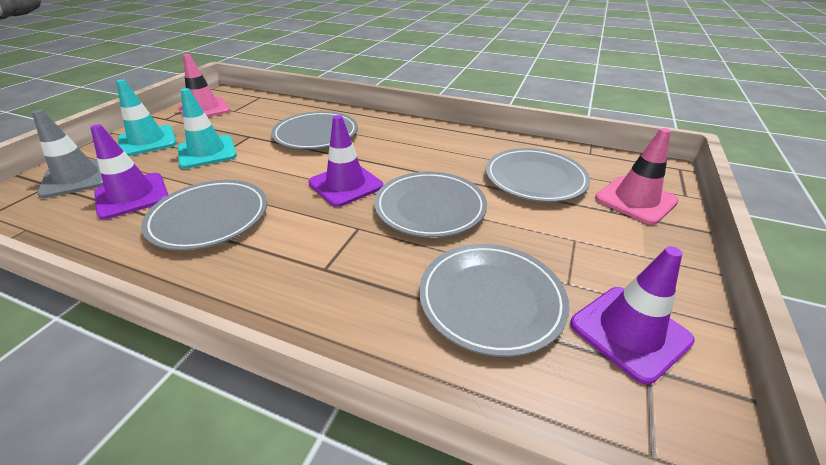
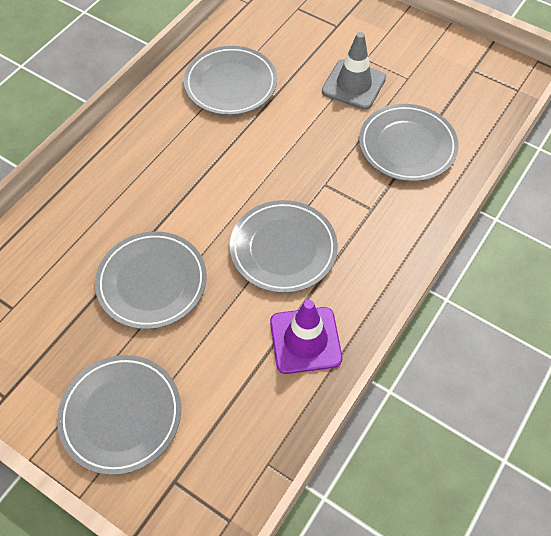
pink traffic cone: 2 -> 0
purple traffic cone: 3 -> 1
turquoise traffic cone: 2 -> 0

